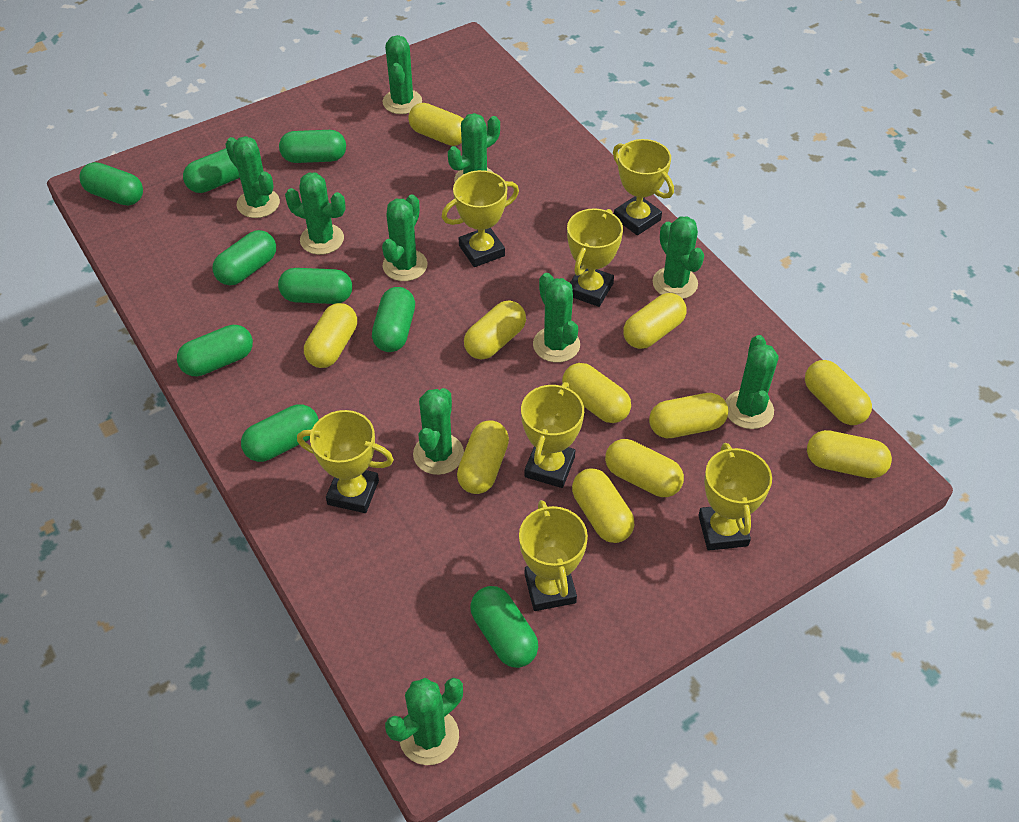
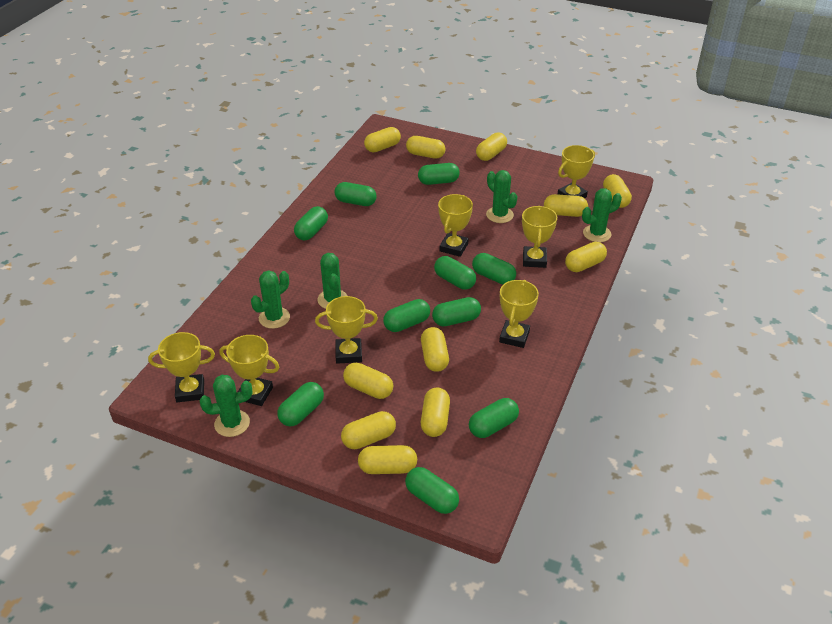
green cactus: 10 -> 5
green capsule: 9 -> 10

